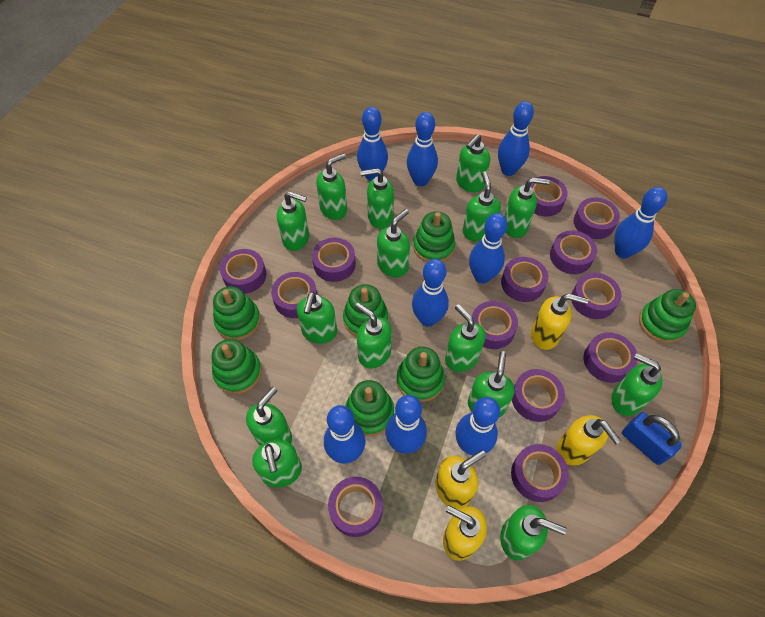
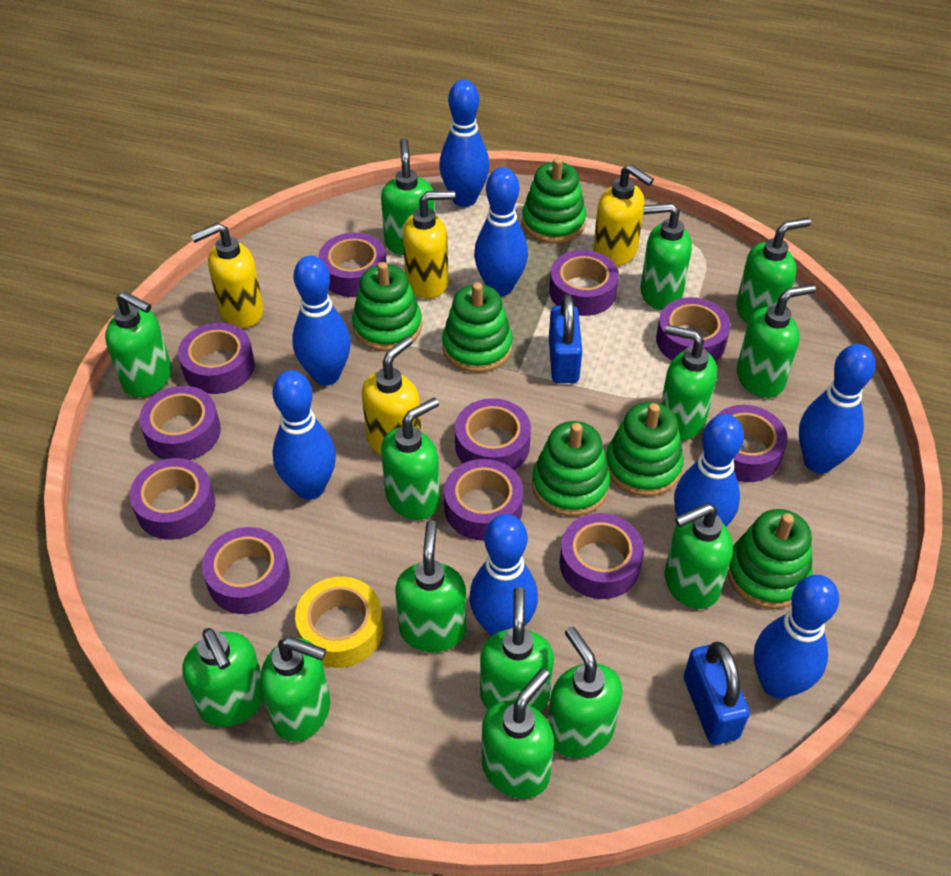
blue bowling pin: 9 -> 8
blue padlock: 1 -> 2
green soap dispenser: 15 -> 14
green stacking toy: 7 -> 6
purple tape: 13 -> 11
yellow tape: 0 -> 1

